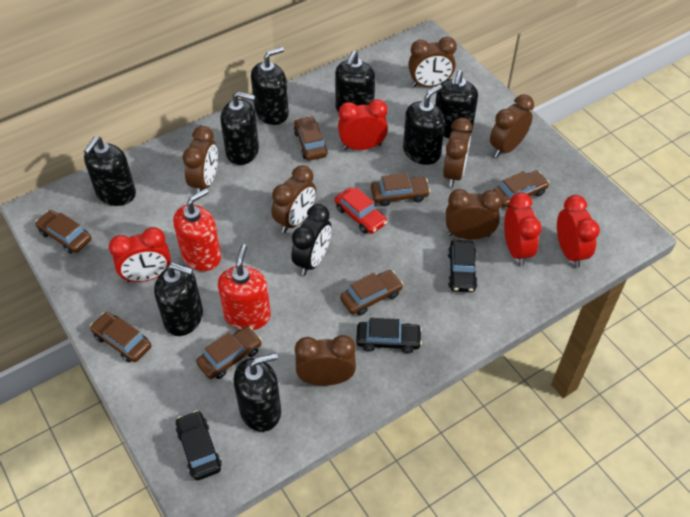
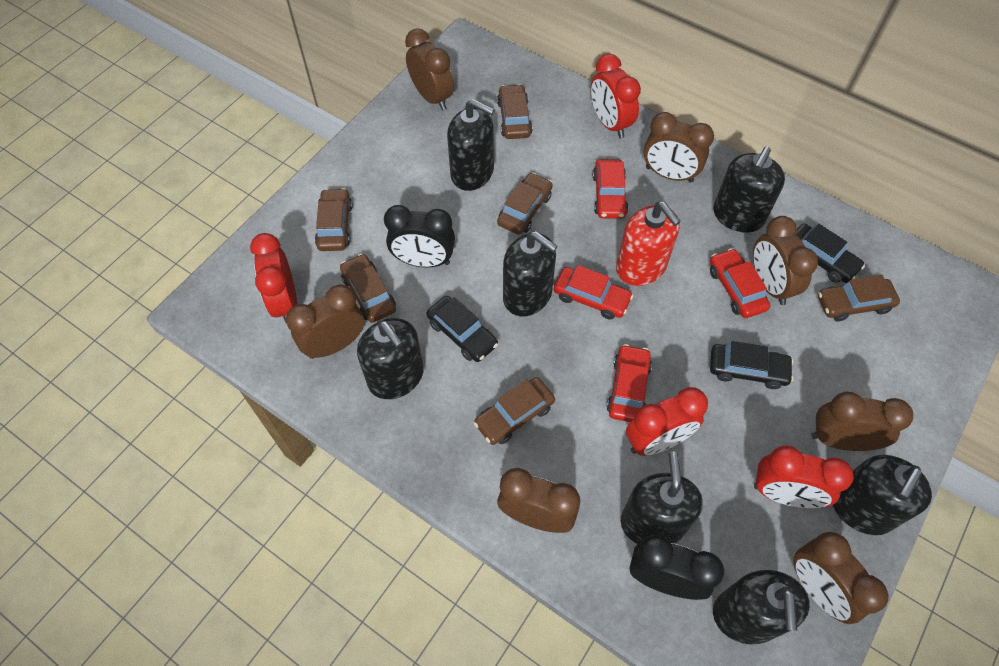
black clock: 1 -> 2
black soap dispenser: 8 -> 7
brown car: 7 -> 6
red car: 1 -> 4
red soap dispenser: 2 -> 1

